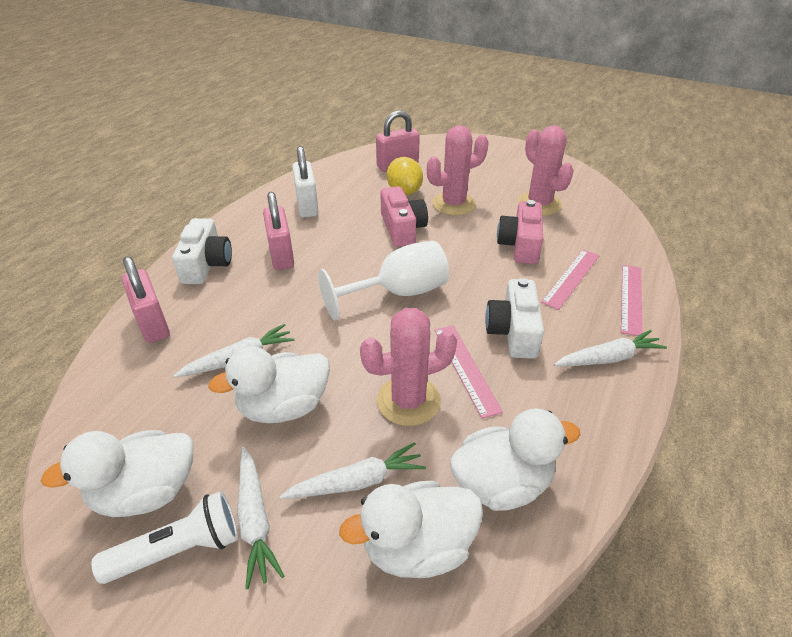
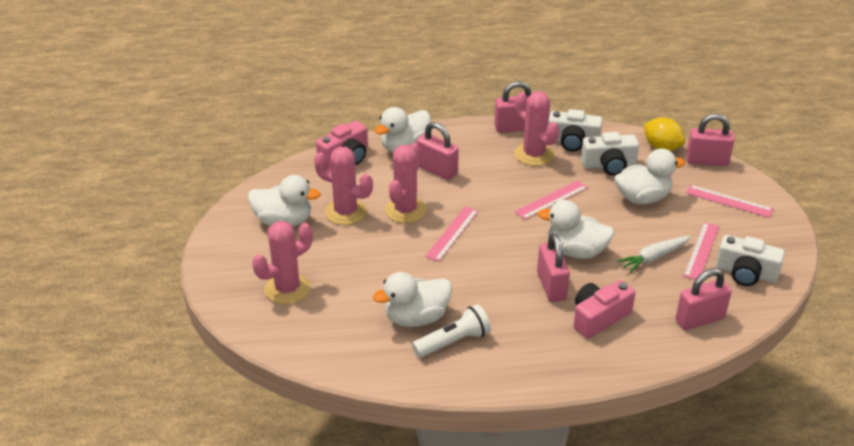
pink cactus: 3 -> 4
pink padlock: 3 -> 5
pink ruler: 3 -> 4
white camera: 2 -> 3
white carrot: 4 -> 1
white duck: 4 -> 5
white goblet: 1 -> 0
white padlock: 1 -> 0

